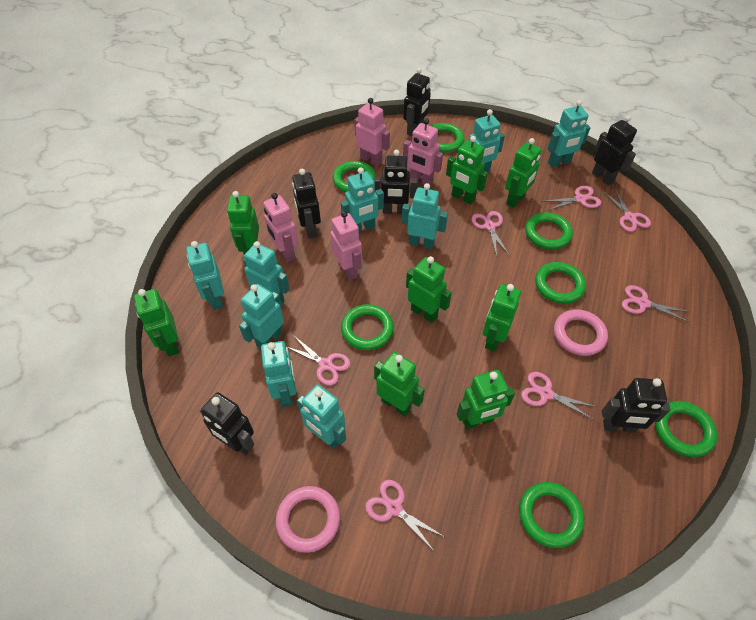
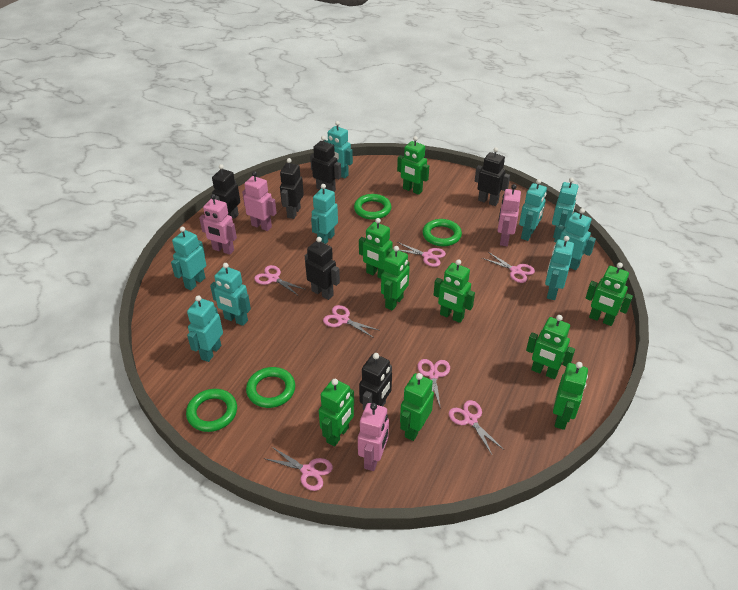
green ring: 7 -> 4
green robot: 8 -> 9
pink ring: 2 -> 0

